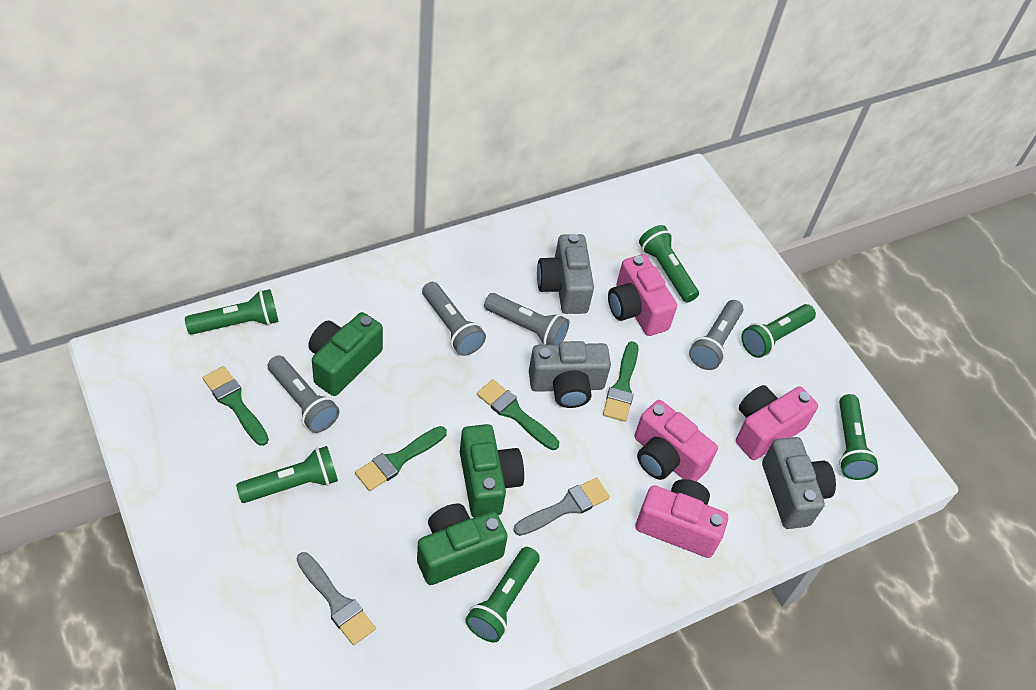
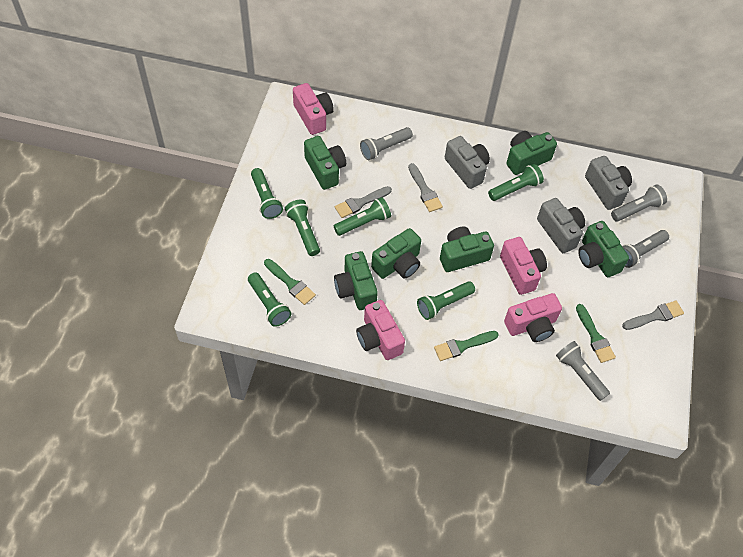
green brush: 4 -> 3
green camera: 3 -> 6
grey brush: 2 -> 3

